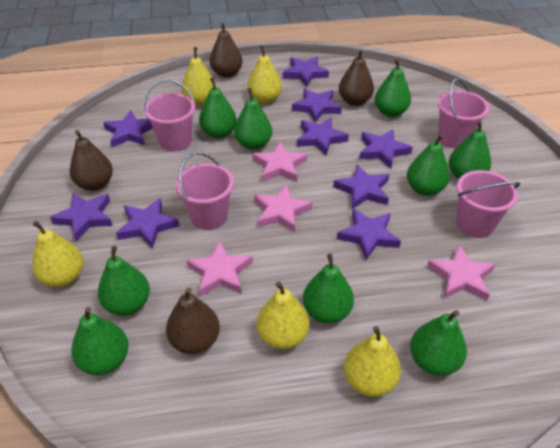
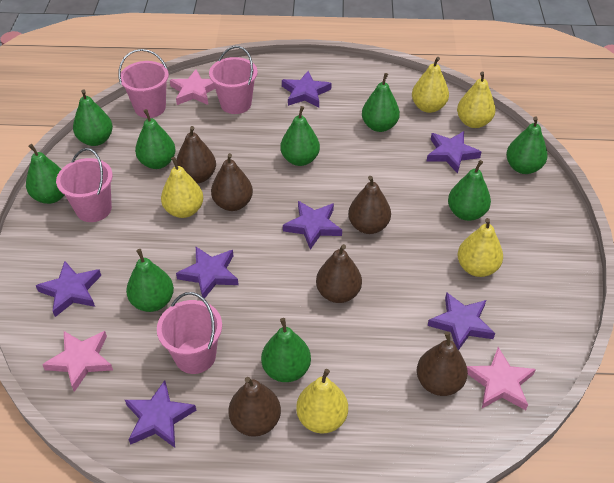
brown pear: 4 -> 6
pink star: 4 -> 3
purple star: 9 -> 7

